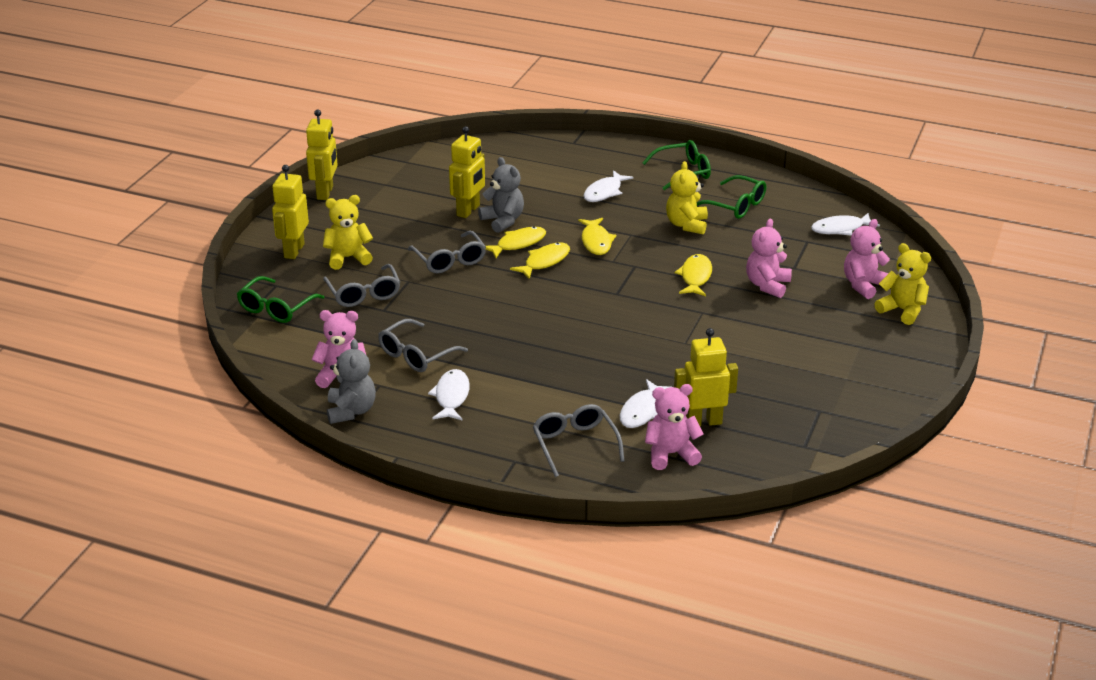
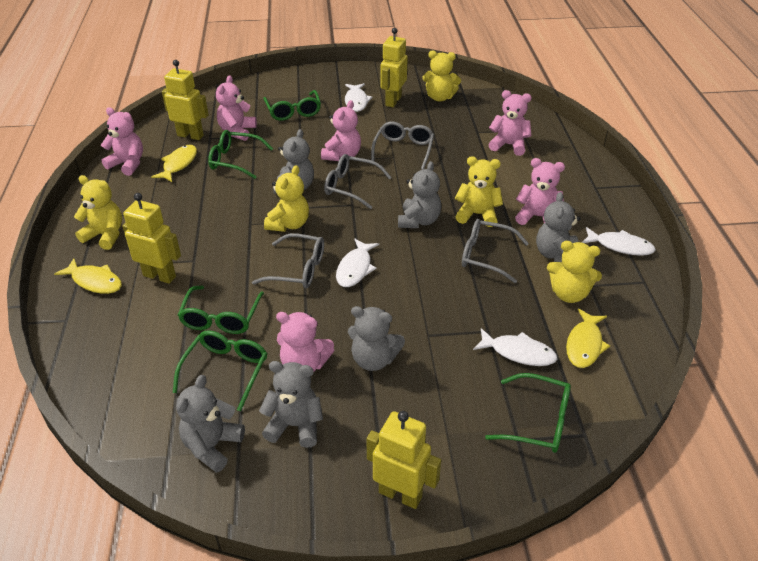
green glasses: 3 -> 5
grey teddy bear: 2 -> 6
pink teddy bear: 4 -> 6
yellow fish: 4 -> 3
yellow teddy bear: 3 -> 5

